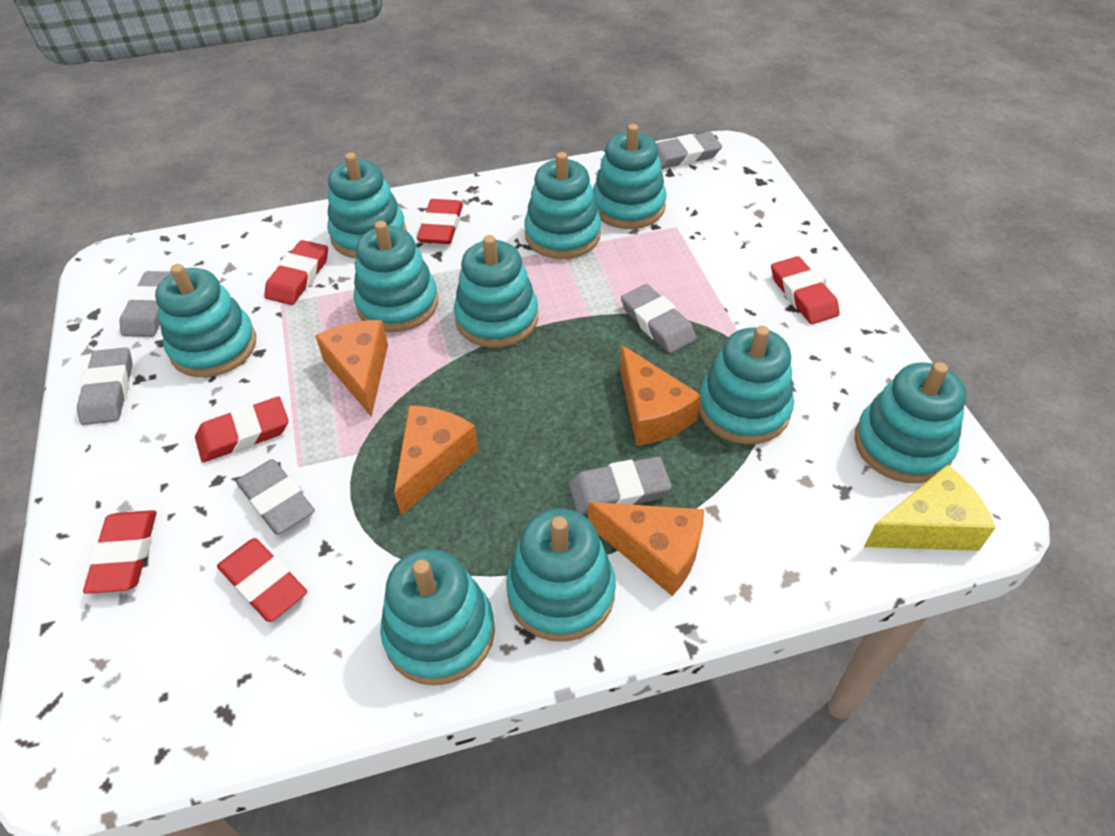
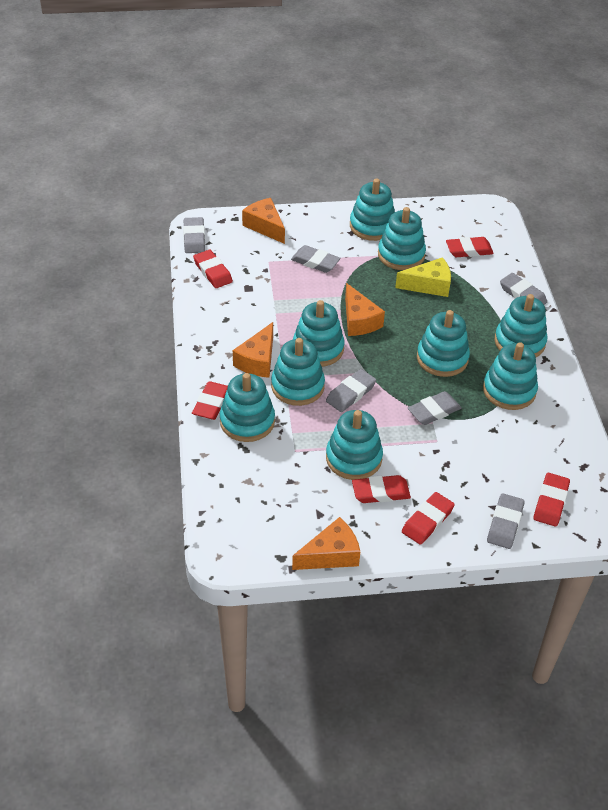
turquoise stacking toy: 10 -> 9

